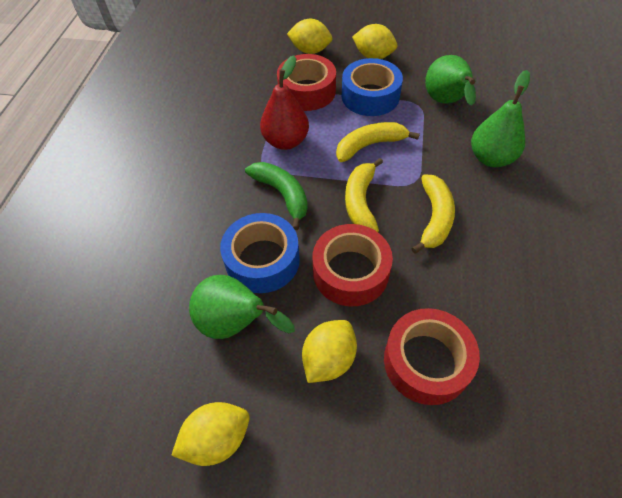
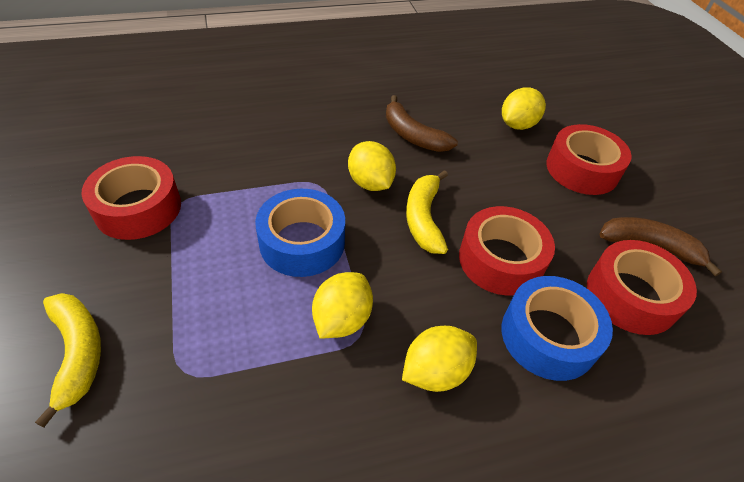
brown banana: 0 -> 2
green banana: 1 -> 0
green pear: 3 -> 0
red pear: 1 -> 0
red tape: 3 -> 4
yellow banana: 3 -> 2

